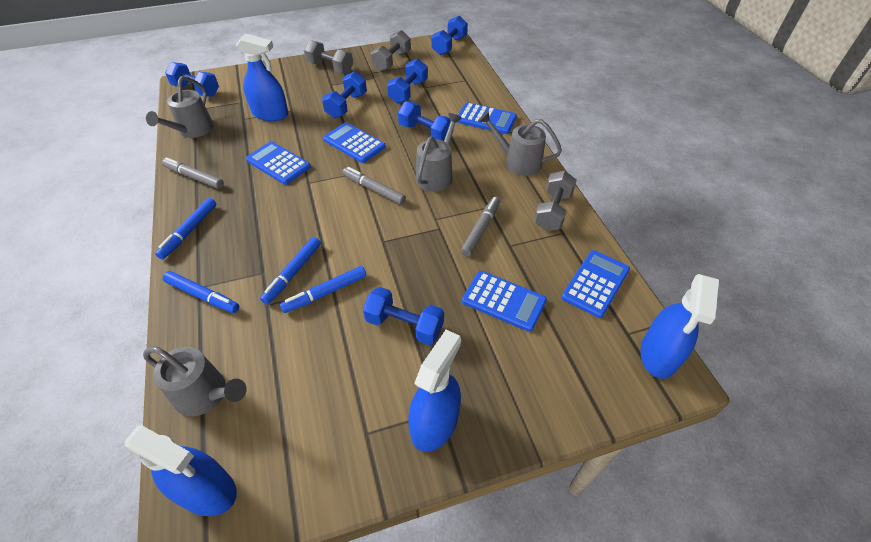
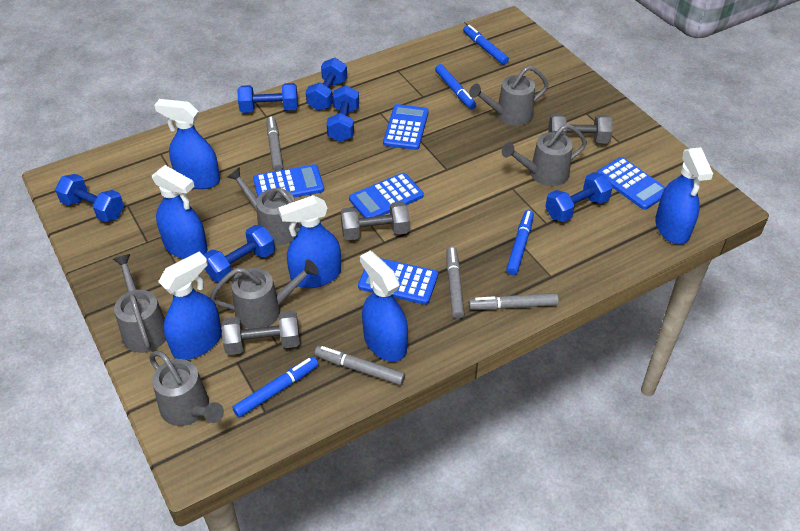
blue spray bottle: 4 -> 6
grey marker: 3 -> 4
grey watering can: 4 -> 6

